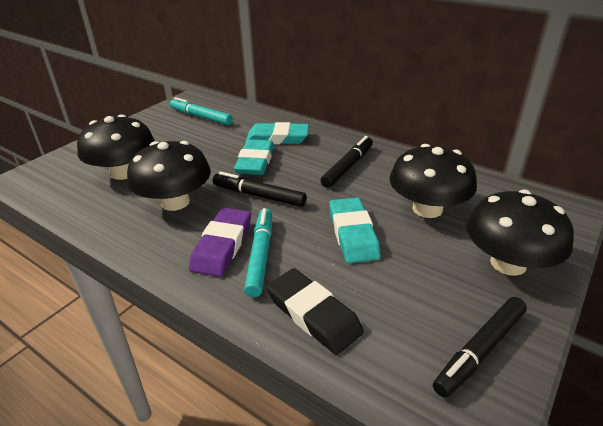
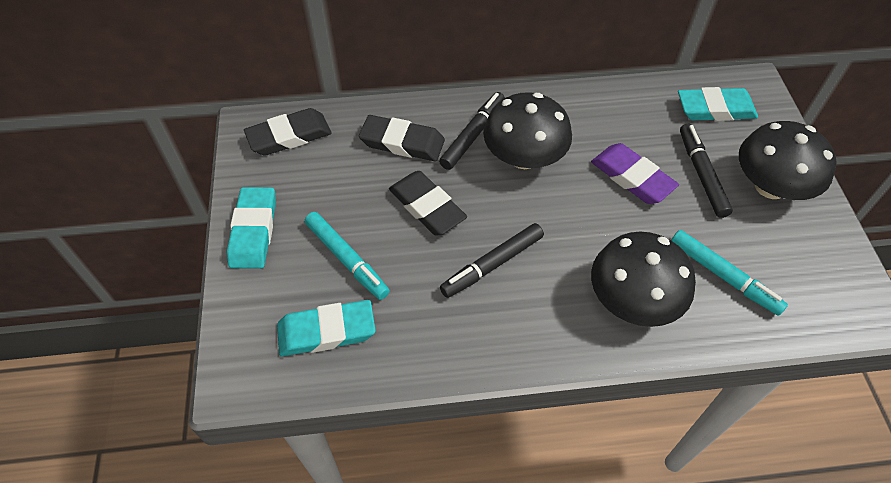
black eraser: 1 -> 3
black mushroom: 4 -> 3

